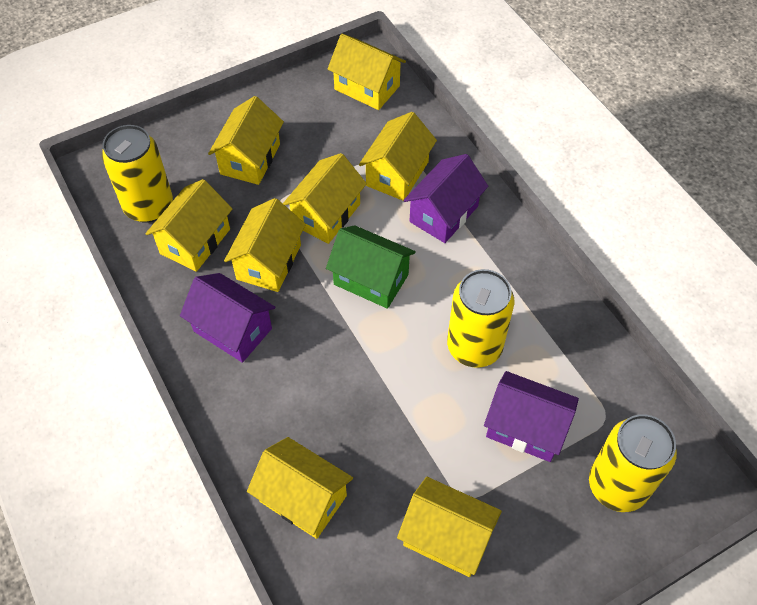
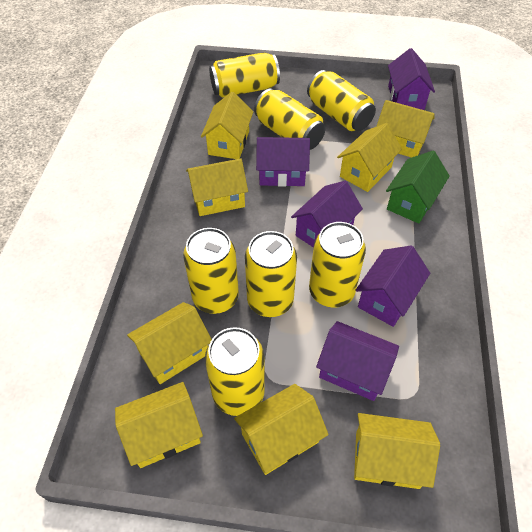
purple house: 3 -> 5
yellow can: 3 -> 7

